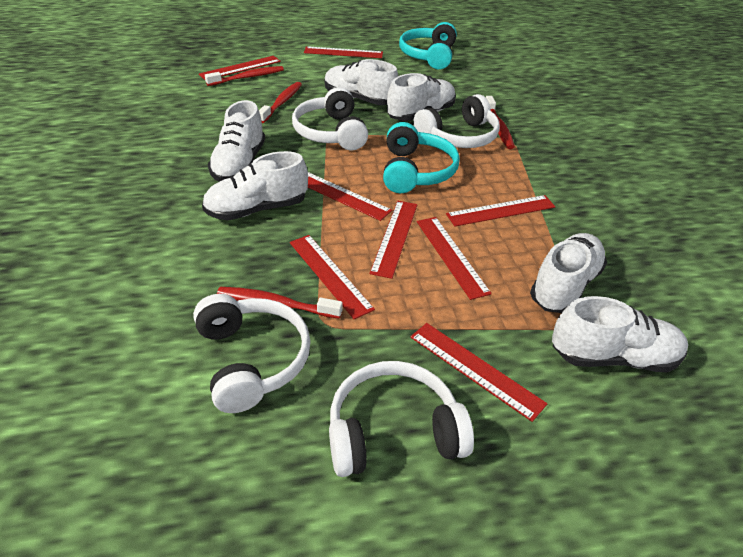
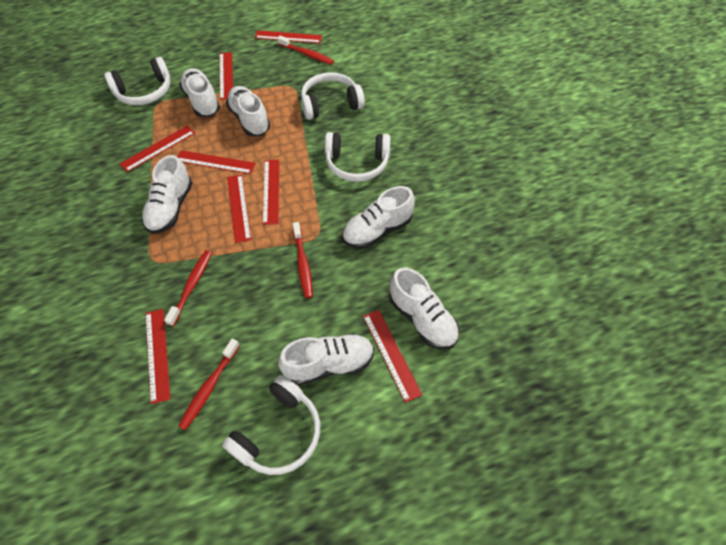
turquoise headphones: 2 -> 0

